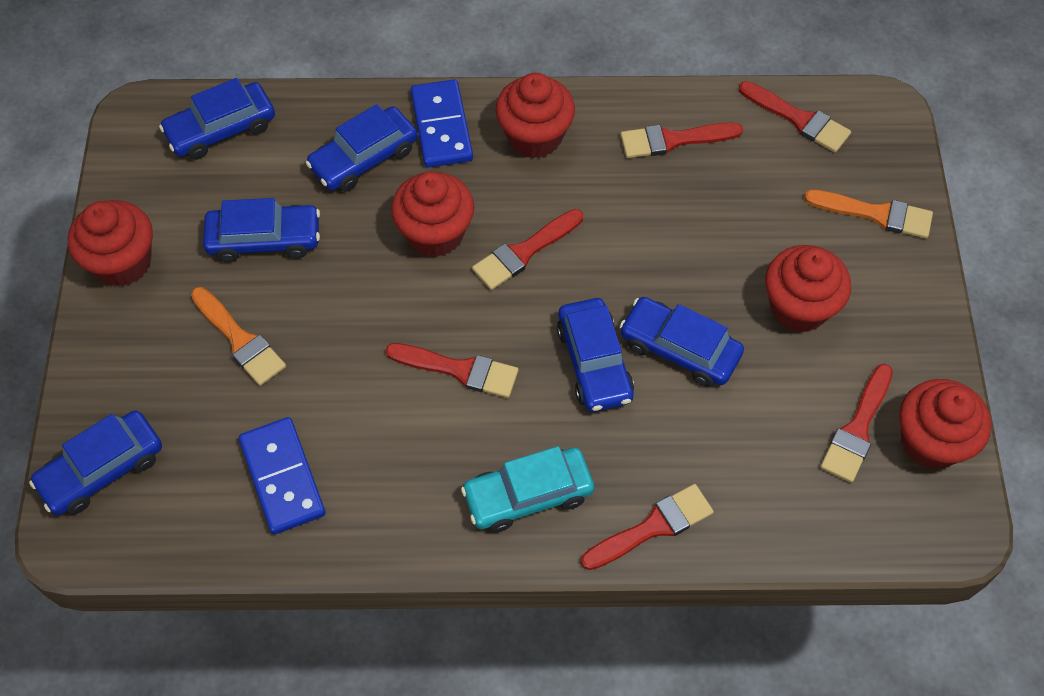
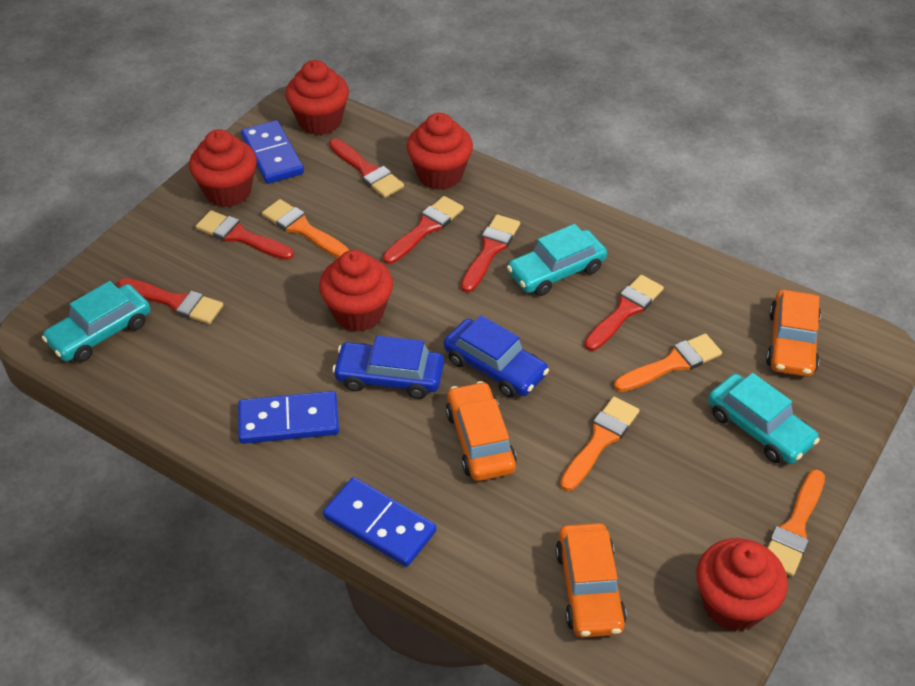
blue car: 6 -> 2
blue domino: 2 -> 3
orange brush: 2 -> 4
orange car: 0 -> 3
turquoise car: 1 -> 3

